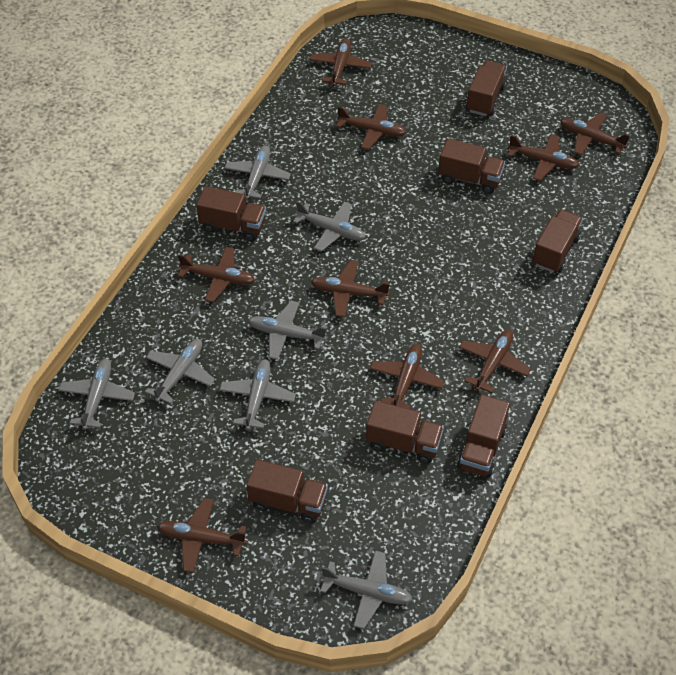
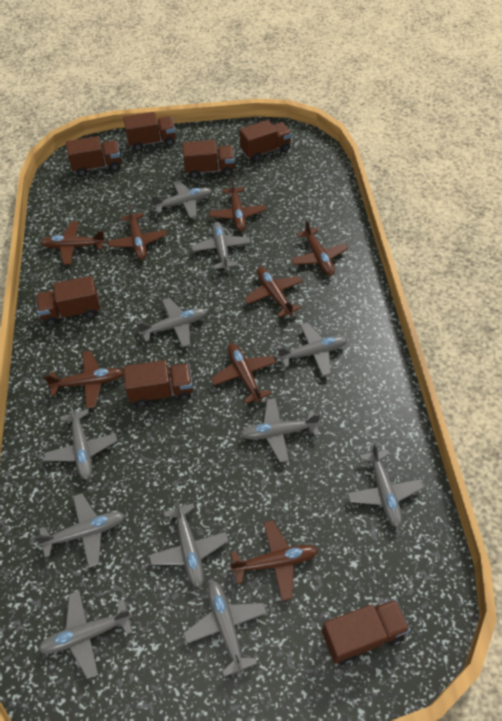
brown plane: 9 -> 8
grey plane: 7 -> 11

